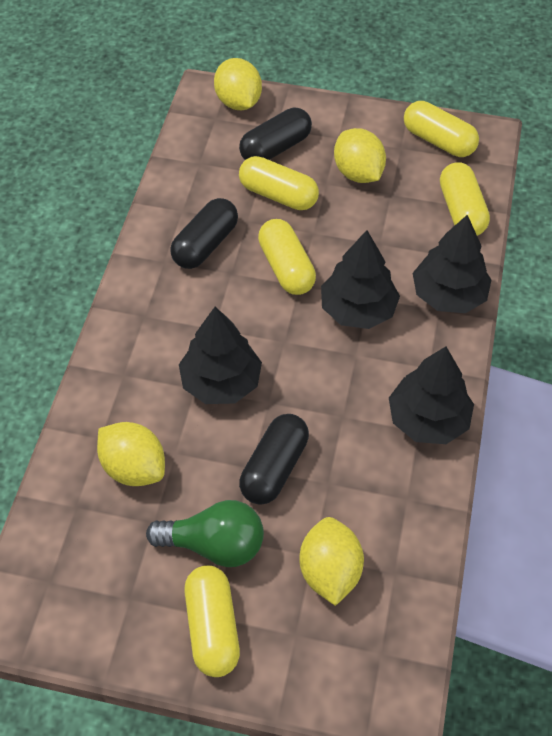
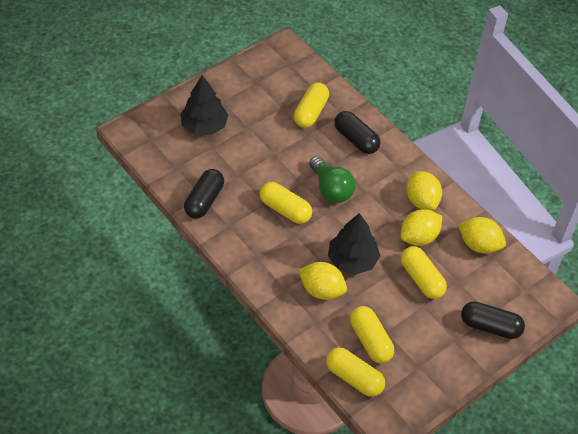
black tree: 4 -> 2

